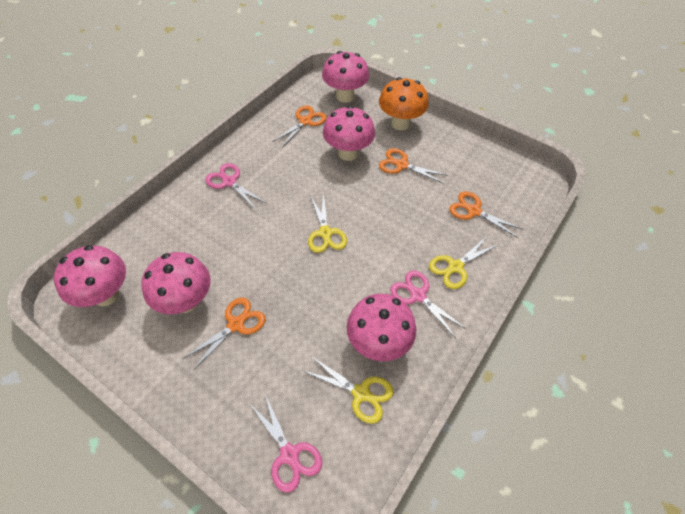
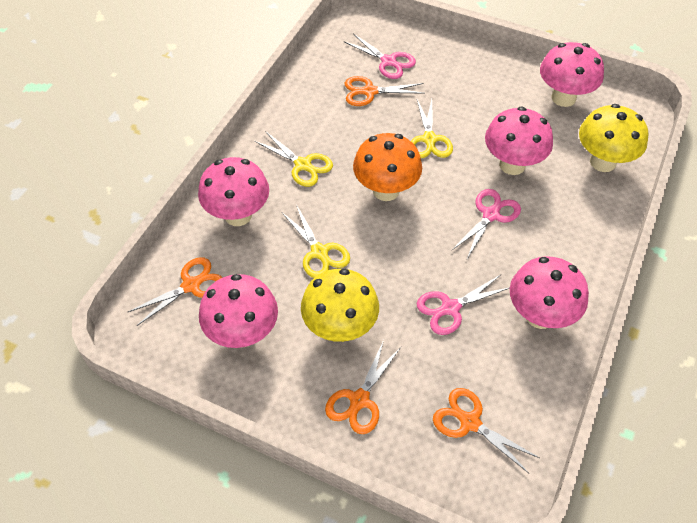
yellow mushroom: 0 -> 2

